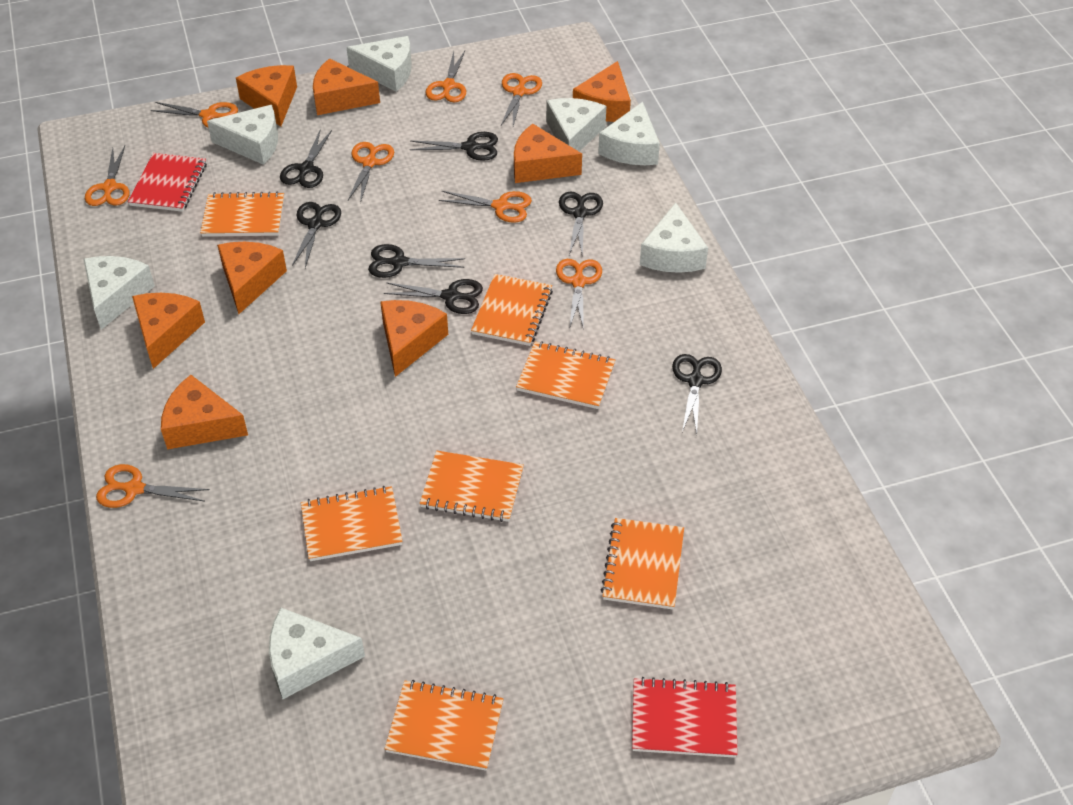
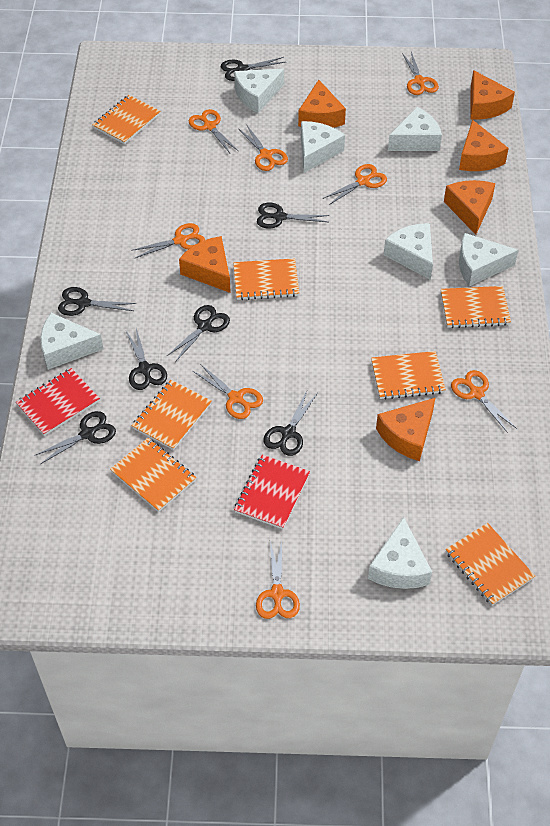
orange cheese: 8 -> 6

